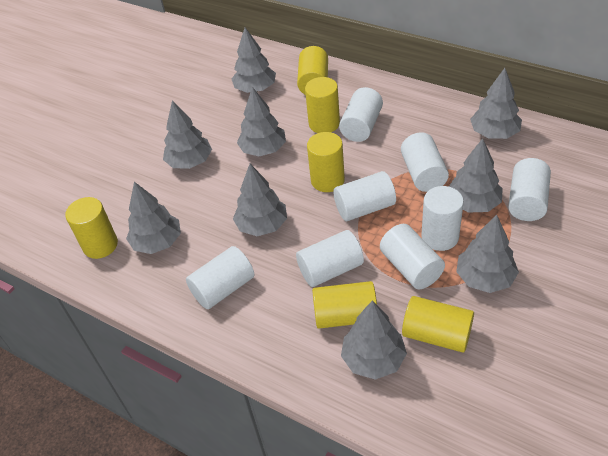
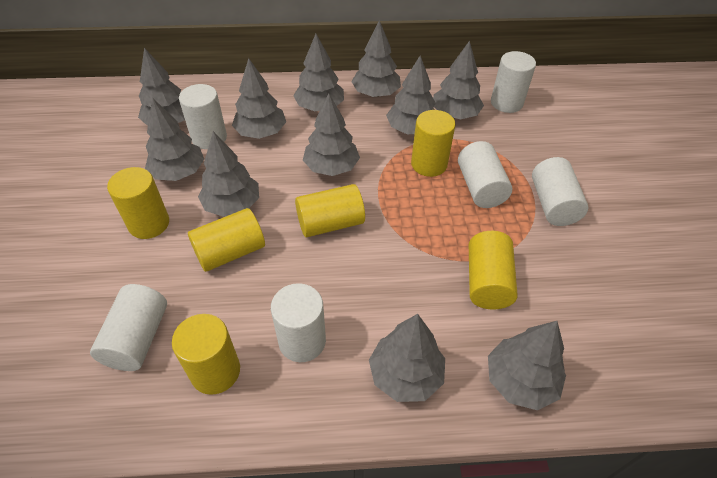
grey tree: 9 -> 11
white cylinder: 8 -> 6

